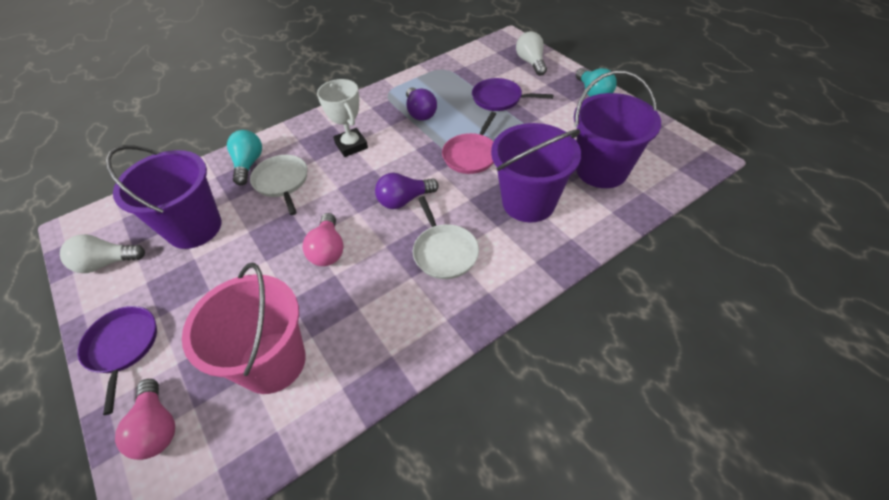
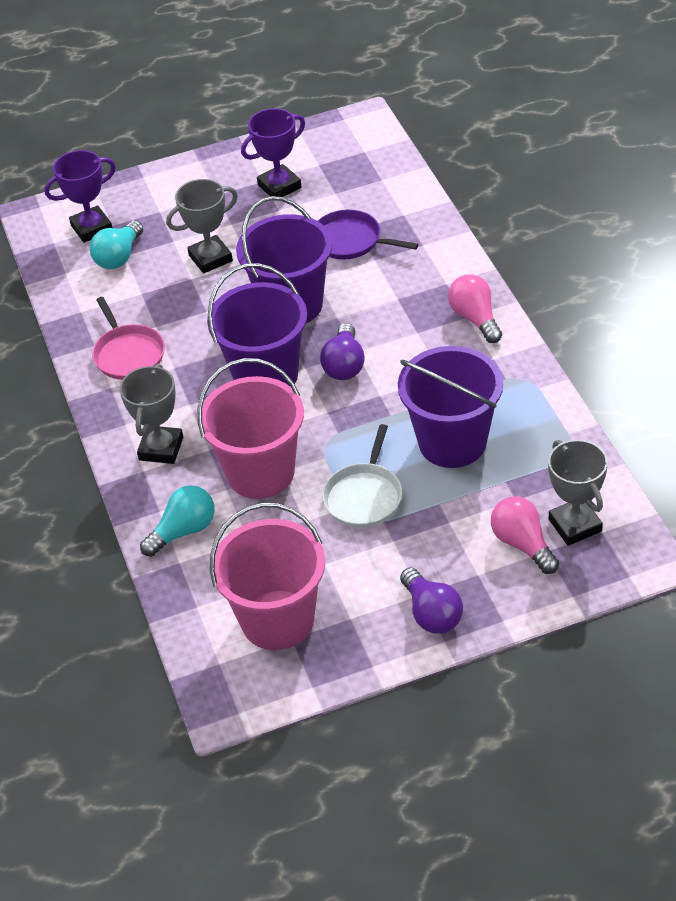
grey trophy: 0 -> 3
pink bucket: 1 -> 2
purple pan: 2 -> 1
purple trophy: 0 -> 2
white light bulb: 2 -> 0
white pan: 2 -> 1
white trophy: 1 -> 0

